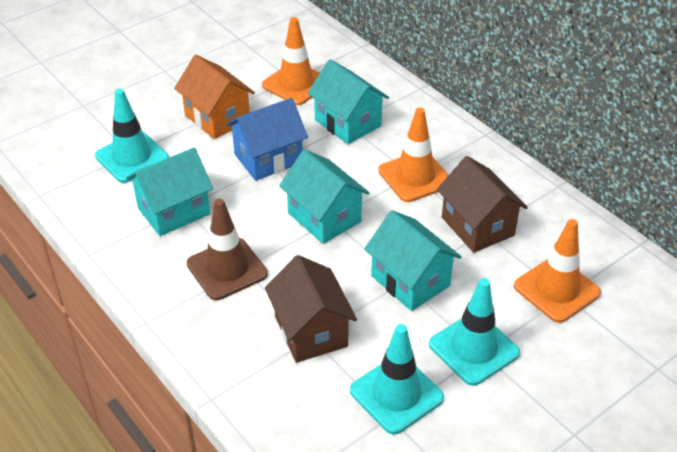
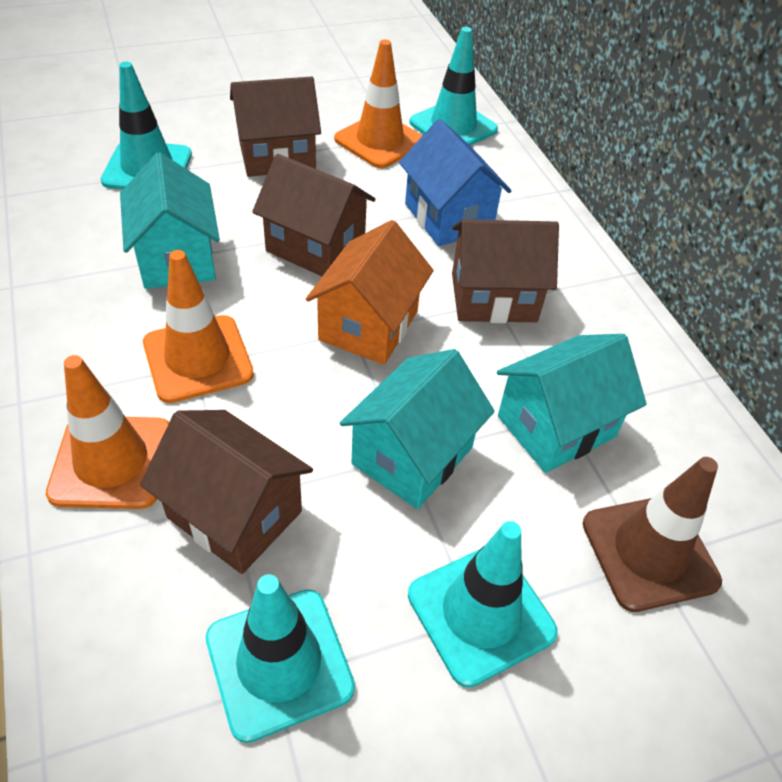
brown house: 2 -> 4
turquoise house: 4 -> 3
turquoise traffic cone: 3 -> 4

